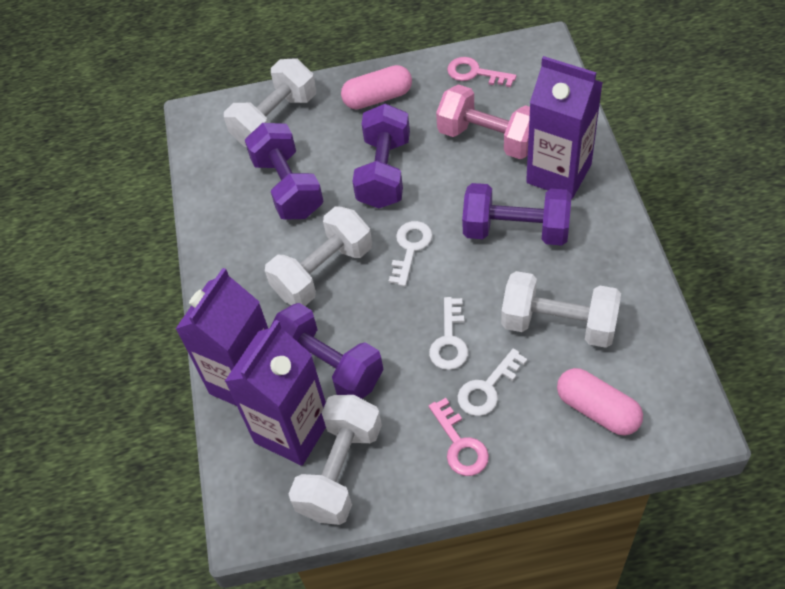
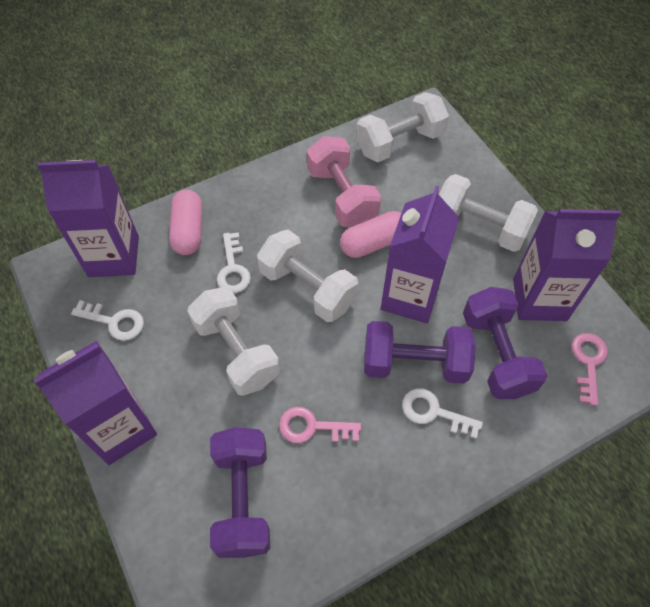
purple carton: 3 -> 4
purple dumbbell: 4 -> 3

